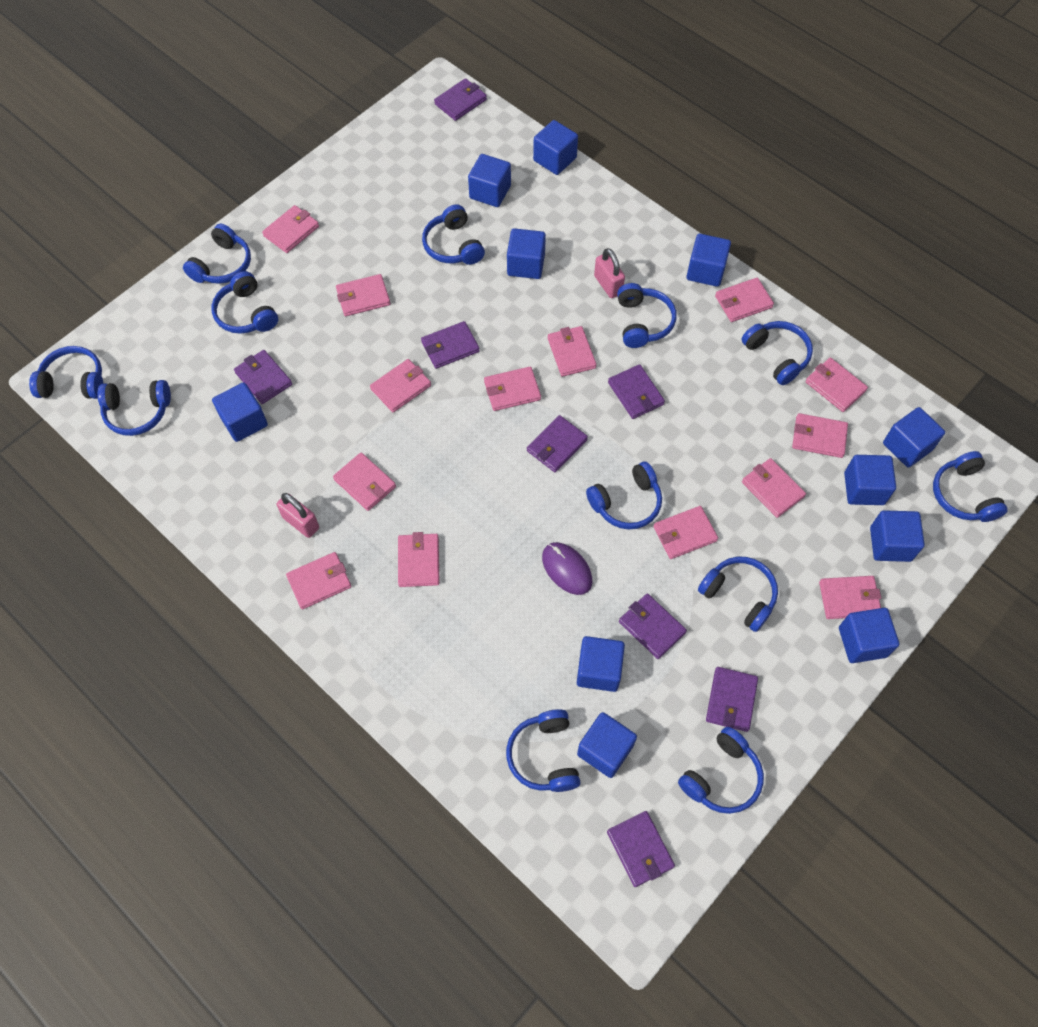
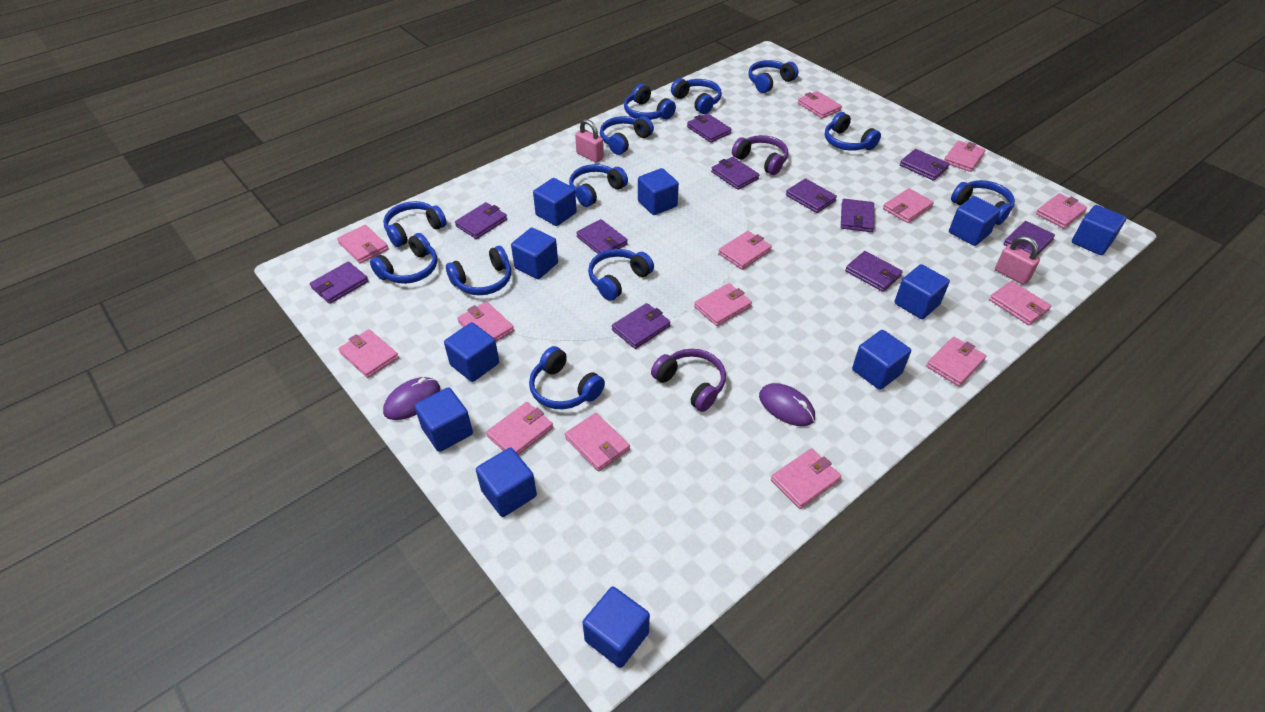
purple headphones: 0 -> 2
purple mouse: 1 -> 2
purple wallet: 8 -> 11

